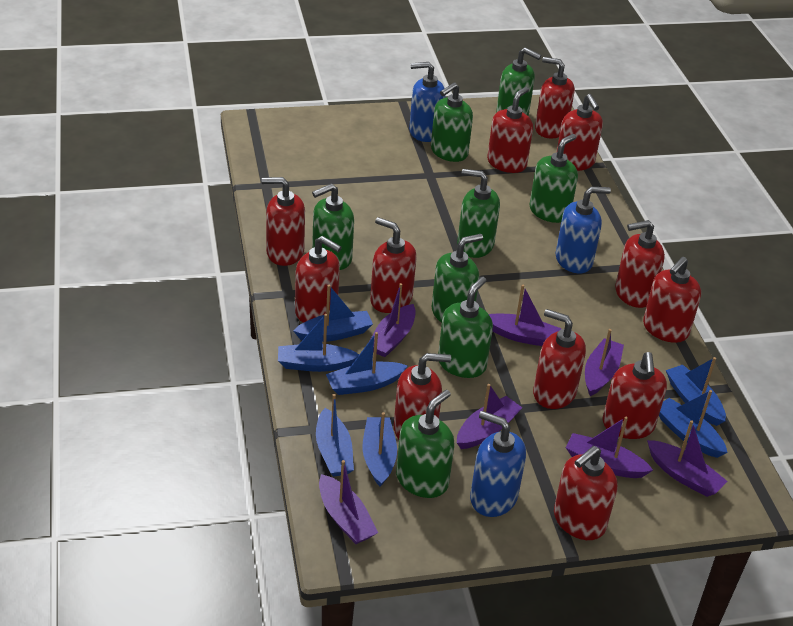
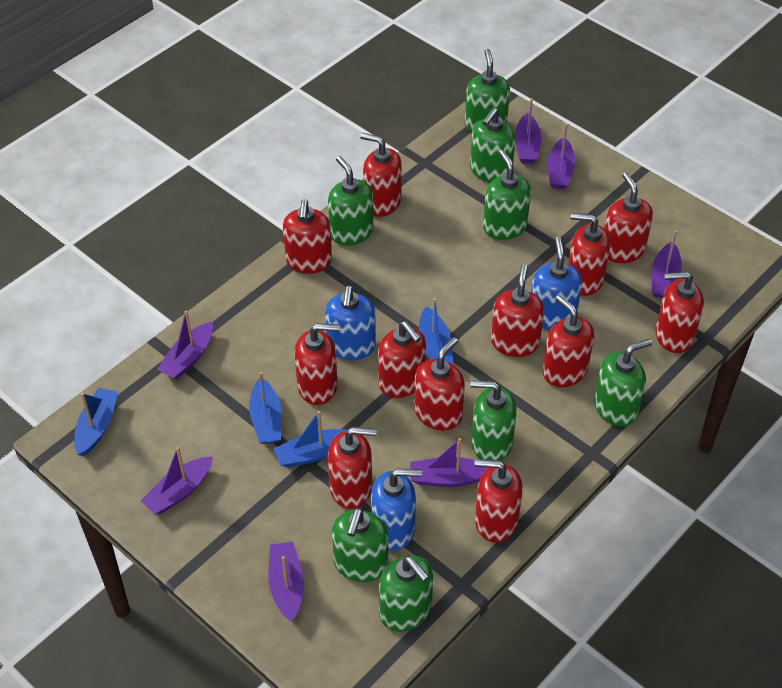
blue boat: 7 -> 4

